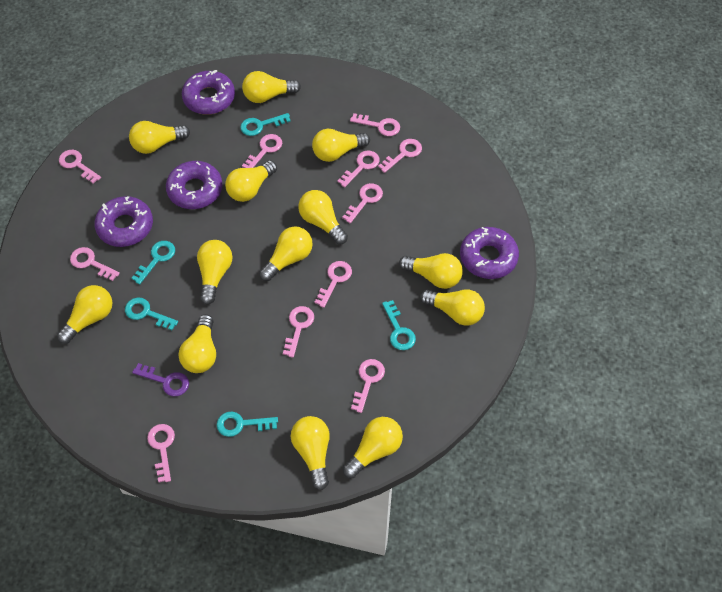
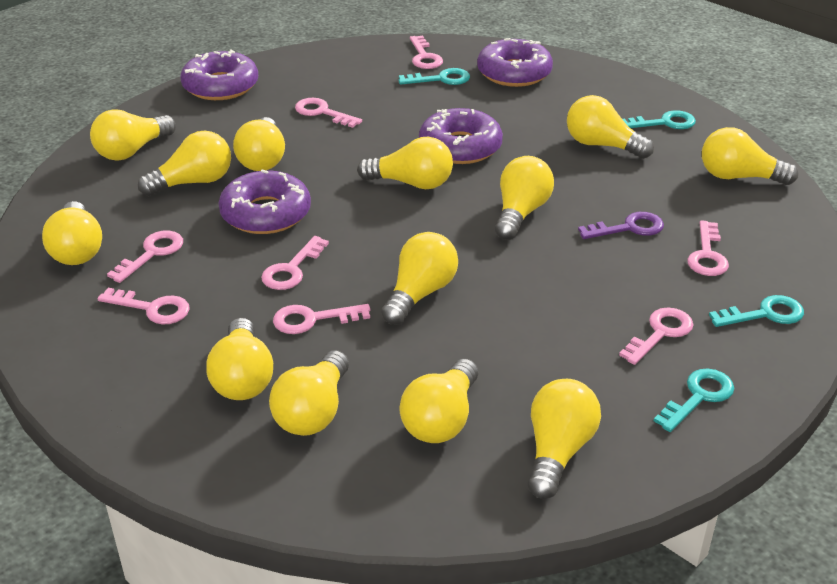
pink key: 11 -> 8
turquoise key: 5 -> 4

